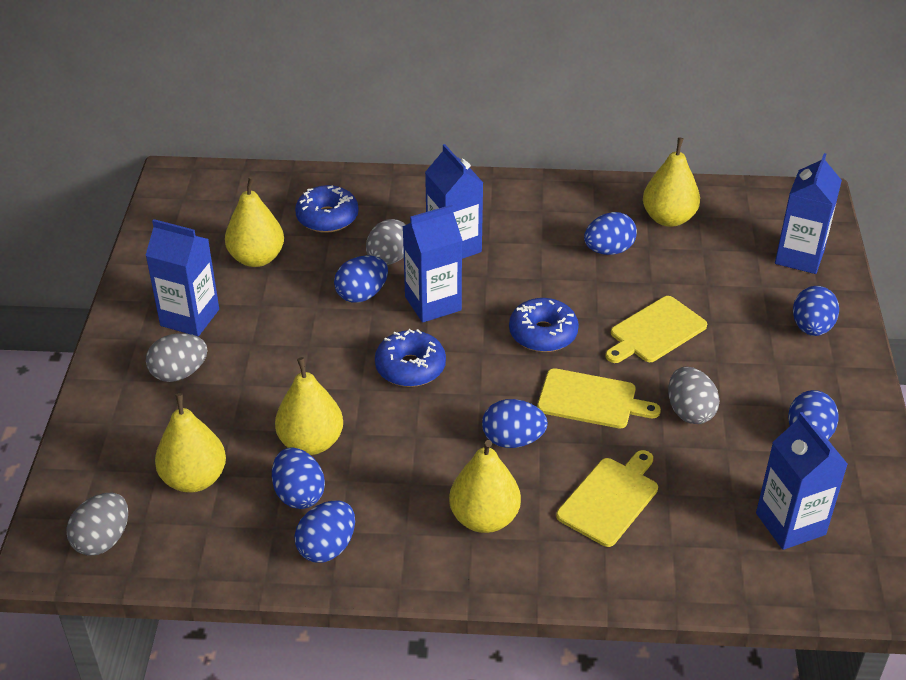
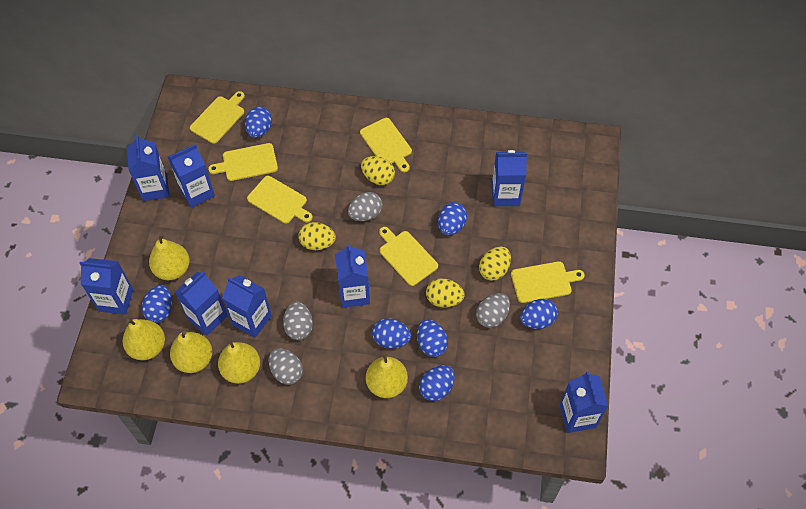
blue carton: 5 -> 8
blue donut: 3 -> 0
yellow cutting board: 3 -> 6
yellow egg: 0 -> 4

